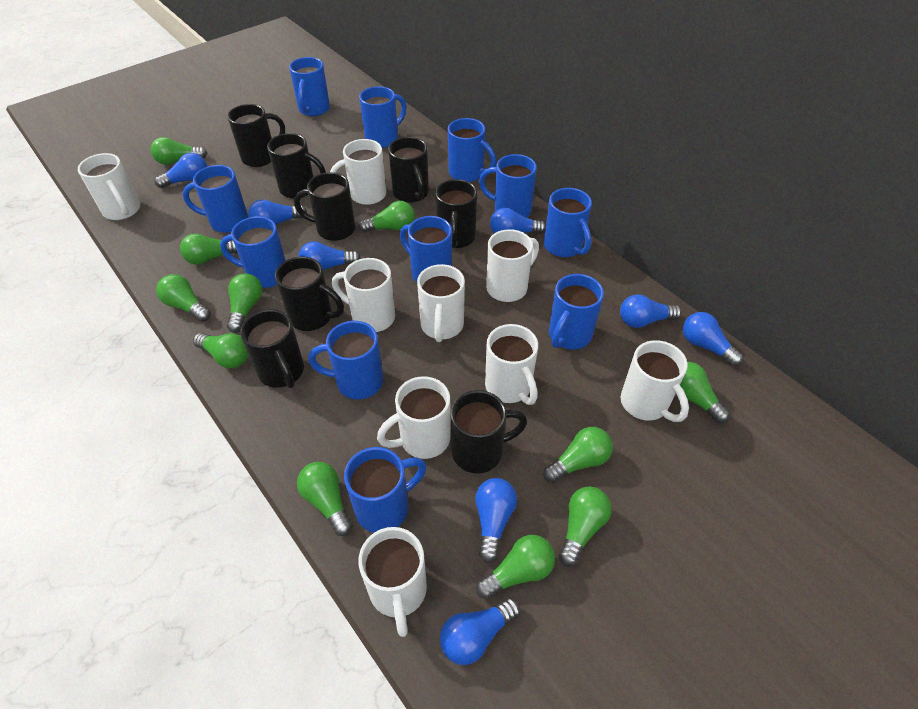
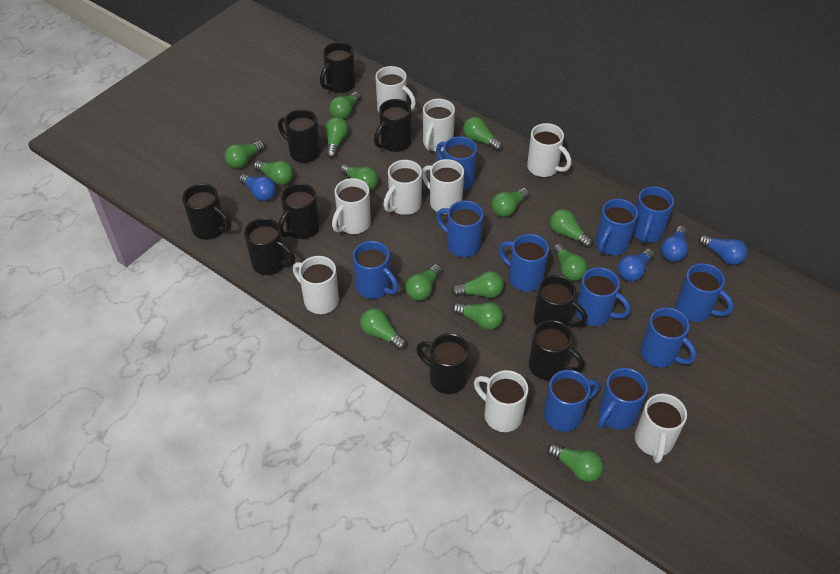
black mug: 8 -> 9
blue light bulb: 8 -> 4
green light bulb: 11 -> 14

